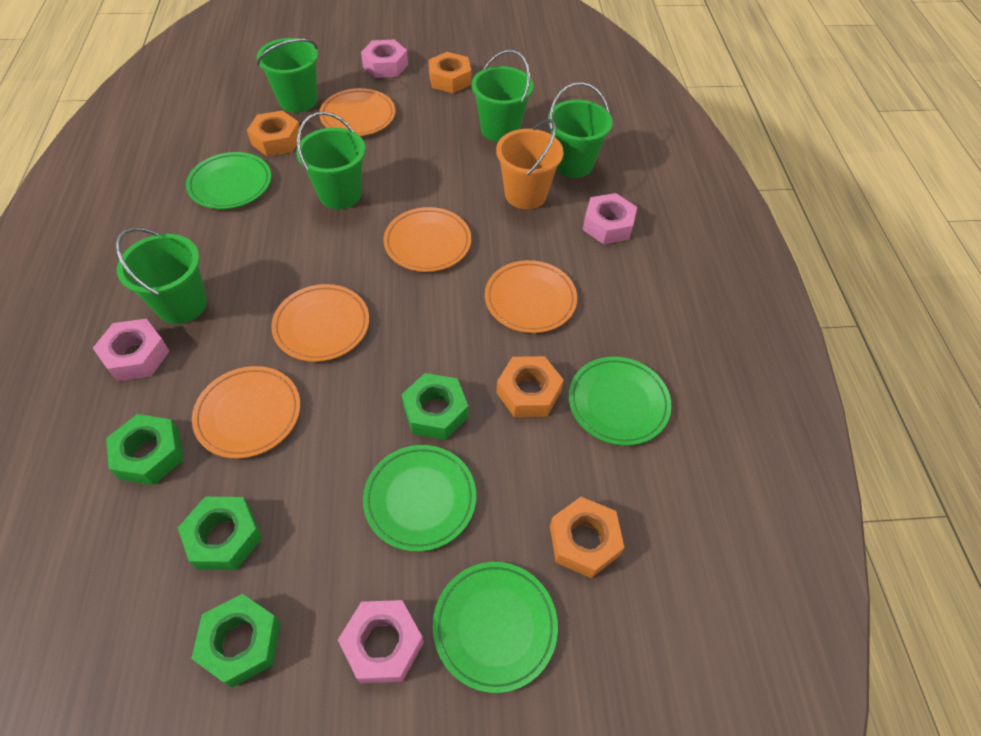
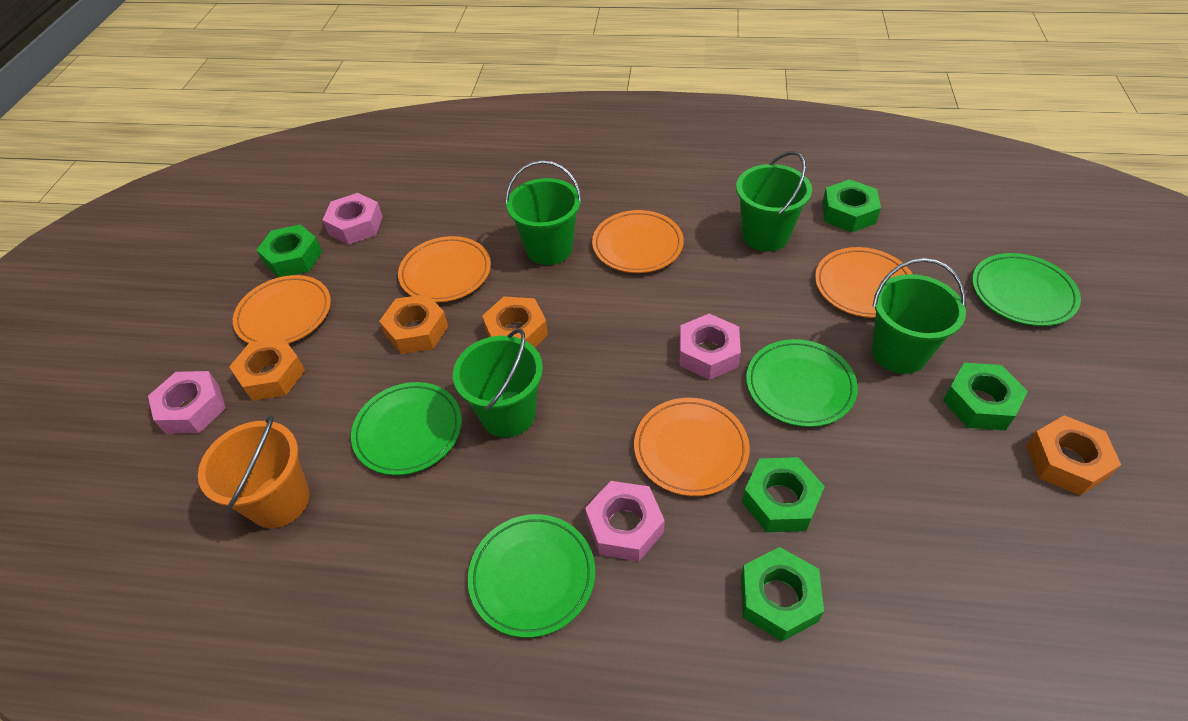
green bucket: 5 -> 4
green nut: 4 -> 5

